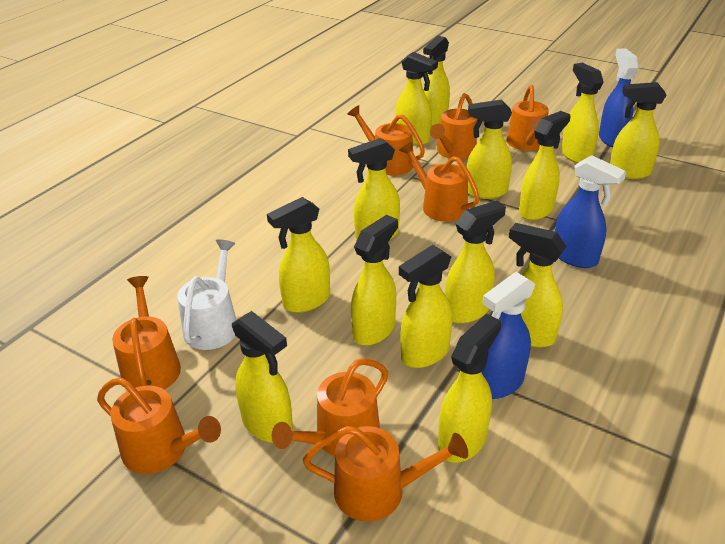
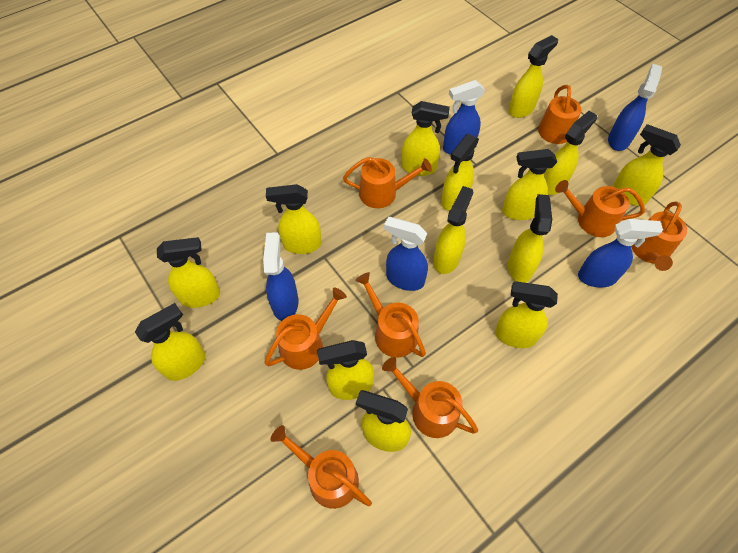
blue spray bottle: 3 -> 5
white watering can: 1 -> 0

